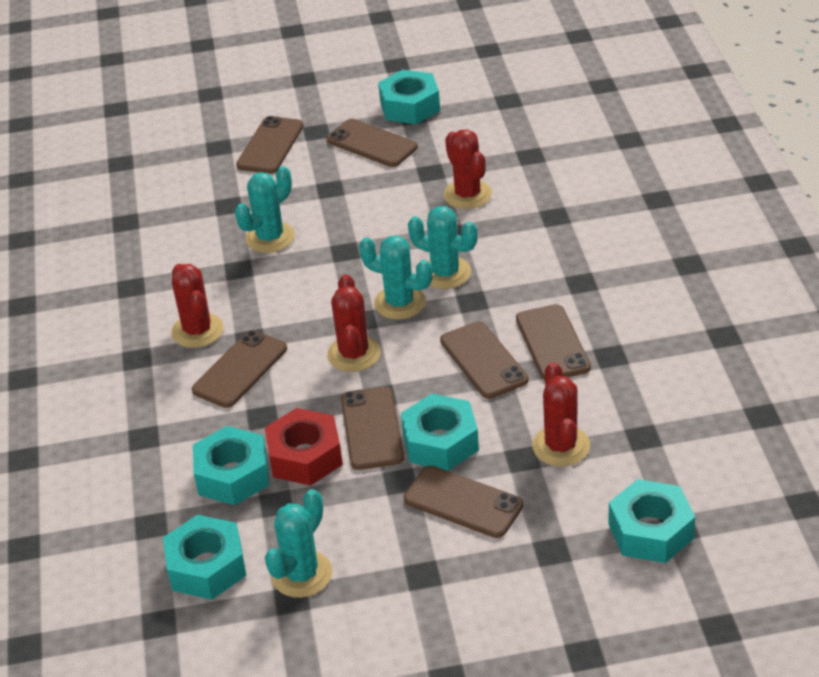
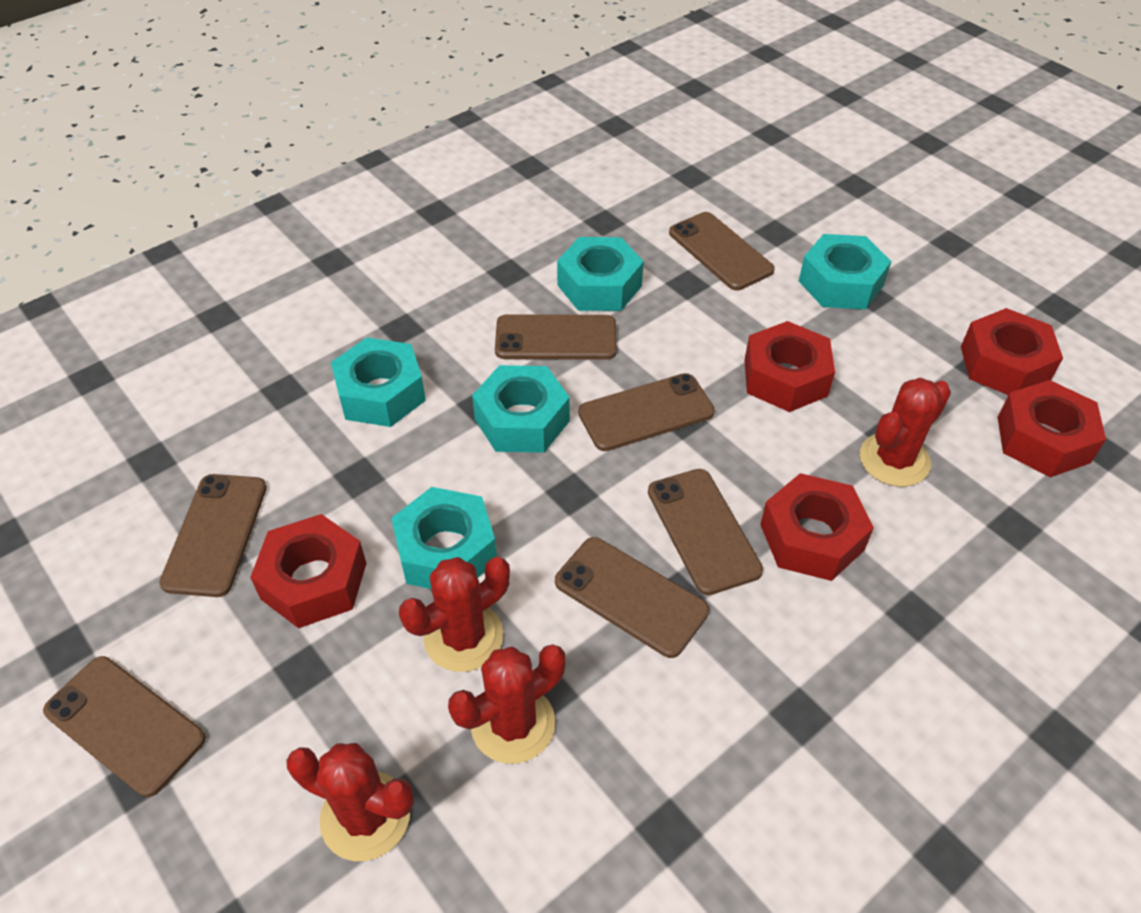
red nut: 1 -> 5
turquoise cactus: 4 -> 0

